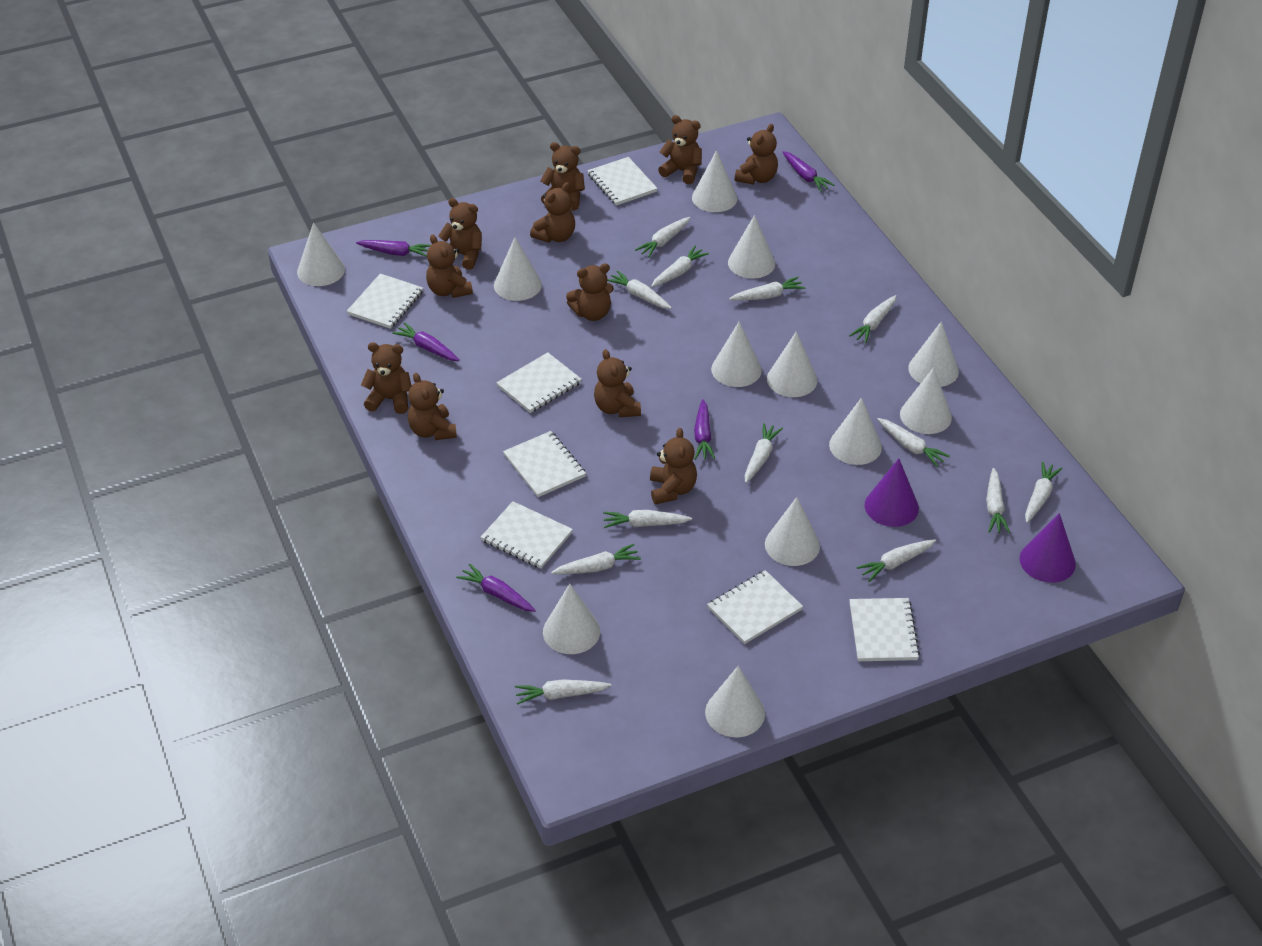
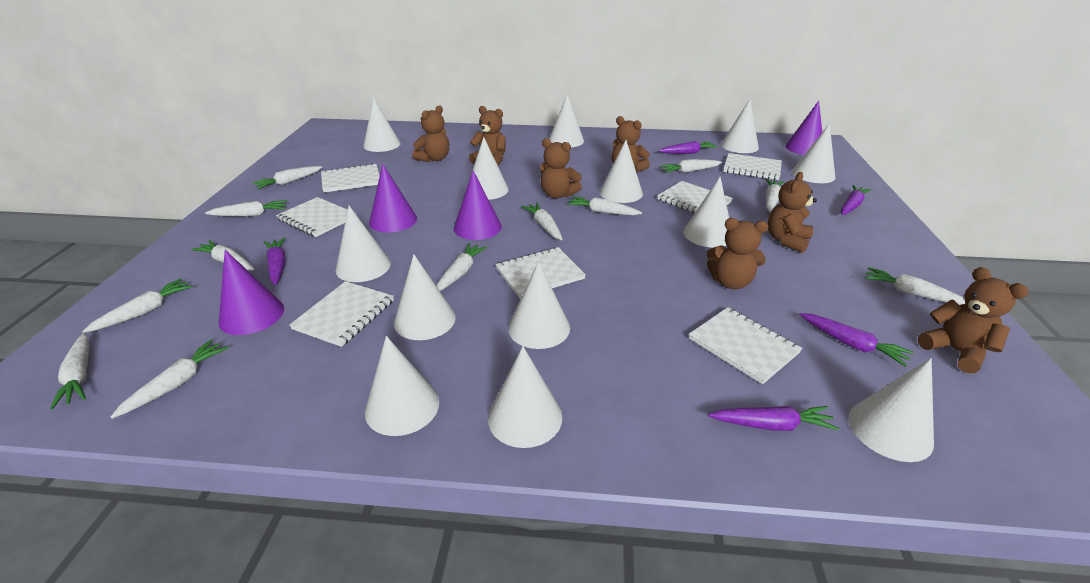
brown teddy bear: 11 -> 7
purple cone: 2 -> 4
white carrot: 13 -> 12
white cone: 12 -> 13

